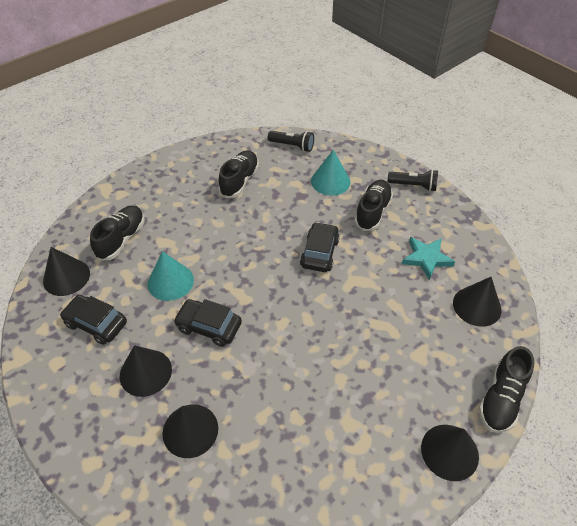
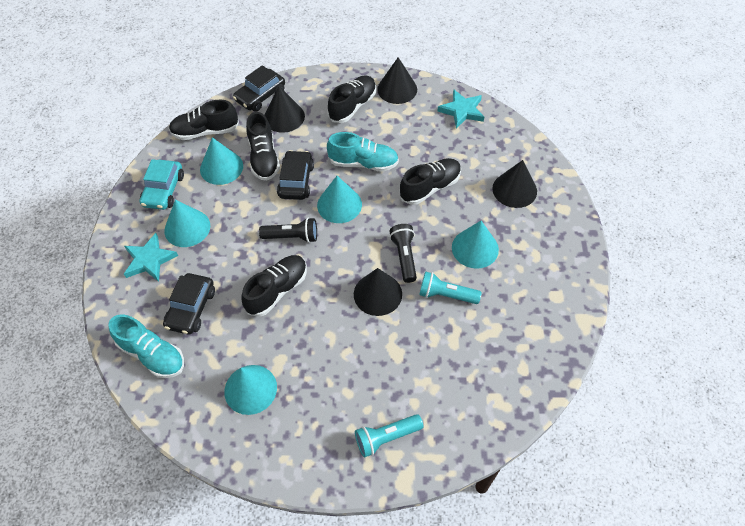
black cone: 5 -> 4
black shoe: 4 -> 5
turquoise car: 0 -> 1
turquoise cone: 2 -> 5
turquoise flashlight: 0 -> 2
turquoise shoe: 0 -> 2
turquoise star: 1 -> 2

